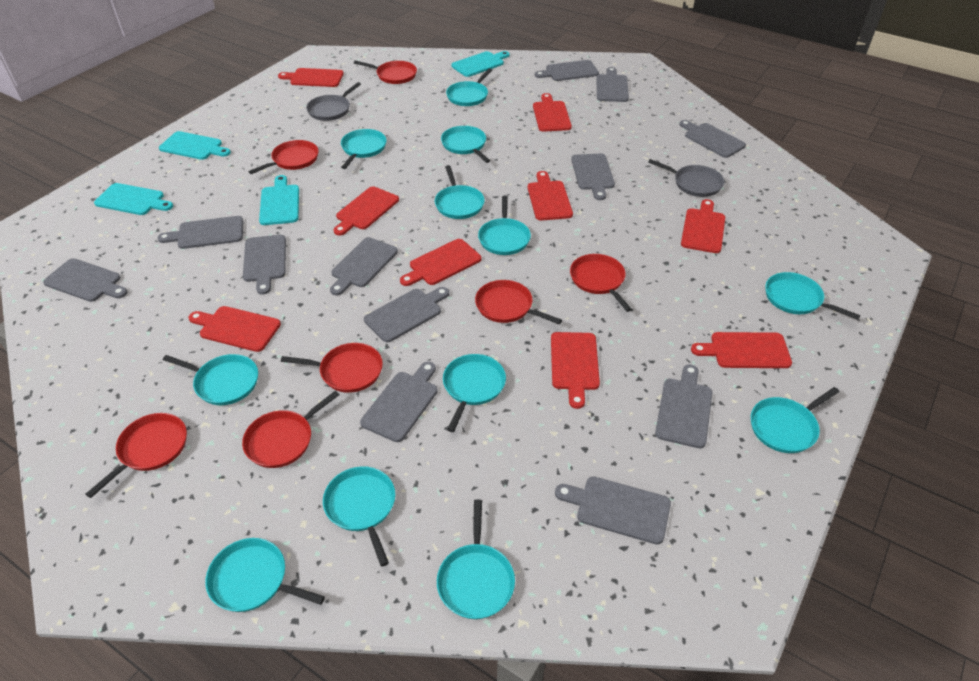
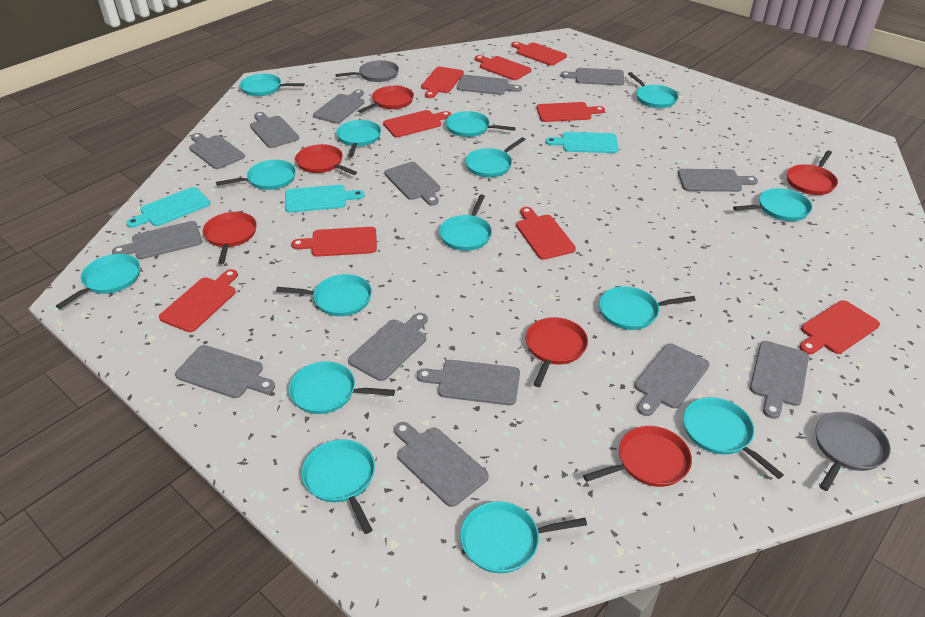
grey cutting board: 12 -> 14
red pan: 7 -> 6
turquoise cutting board: 4 -> 3
turquoise pan: 12 -> 15

